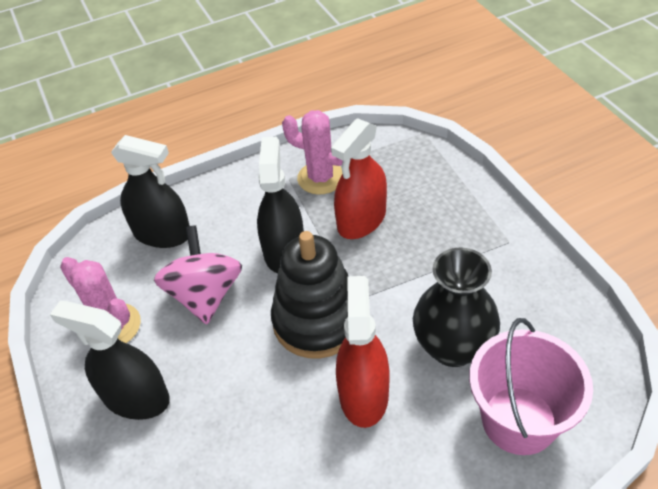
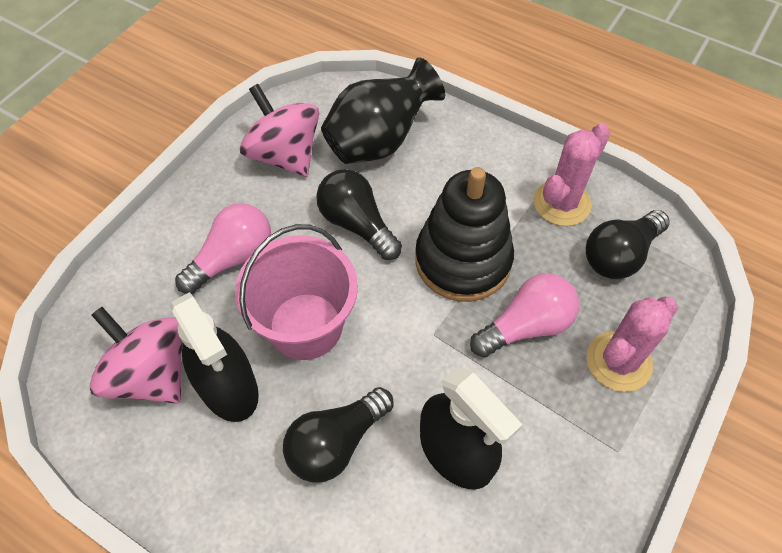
black light bulb: 0 -> 3
black spray bottle: 3 -> 2
pink light bulb: 0 -> 2
pink spinning top: 1 -> 2
red spray bottle: 2 -> 0

